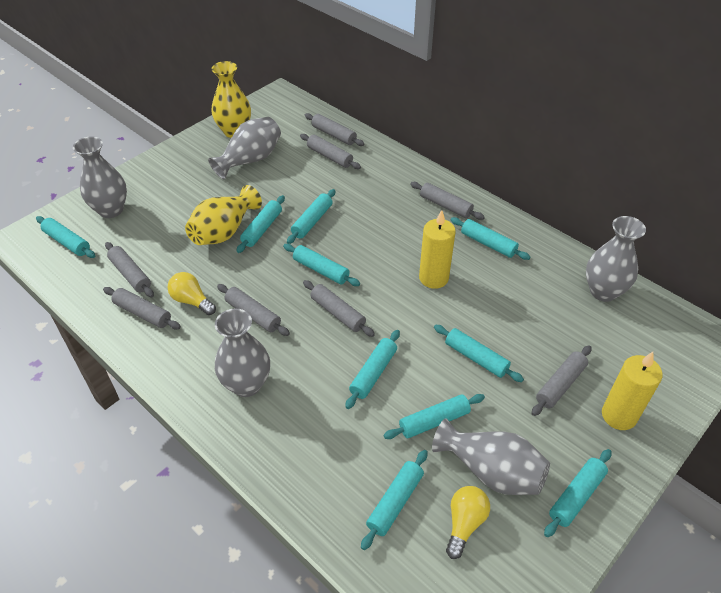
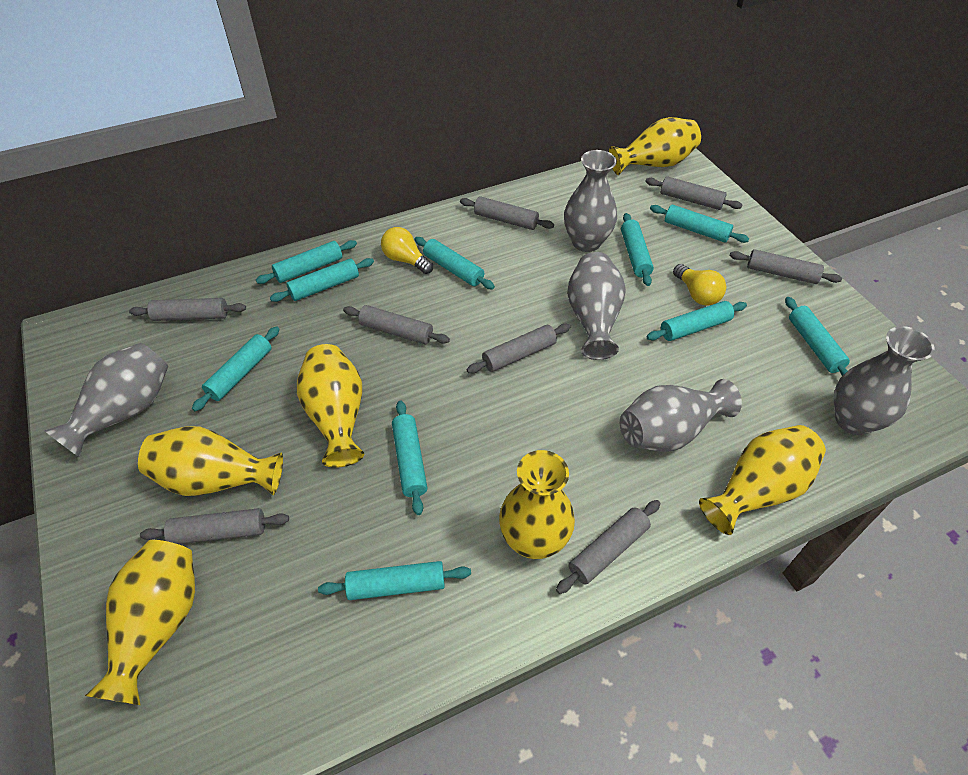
yellow candle: 2 -> 0
yellow vase: 2 -> 6

